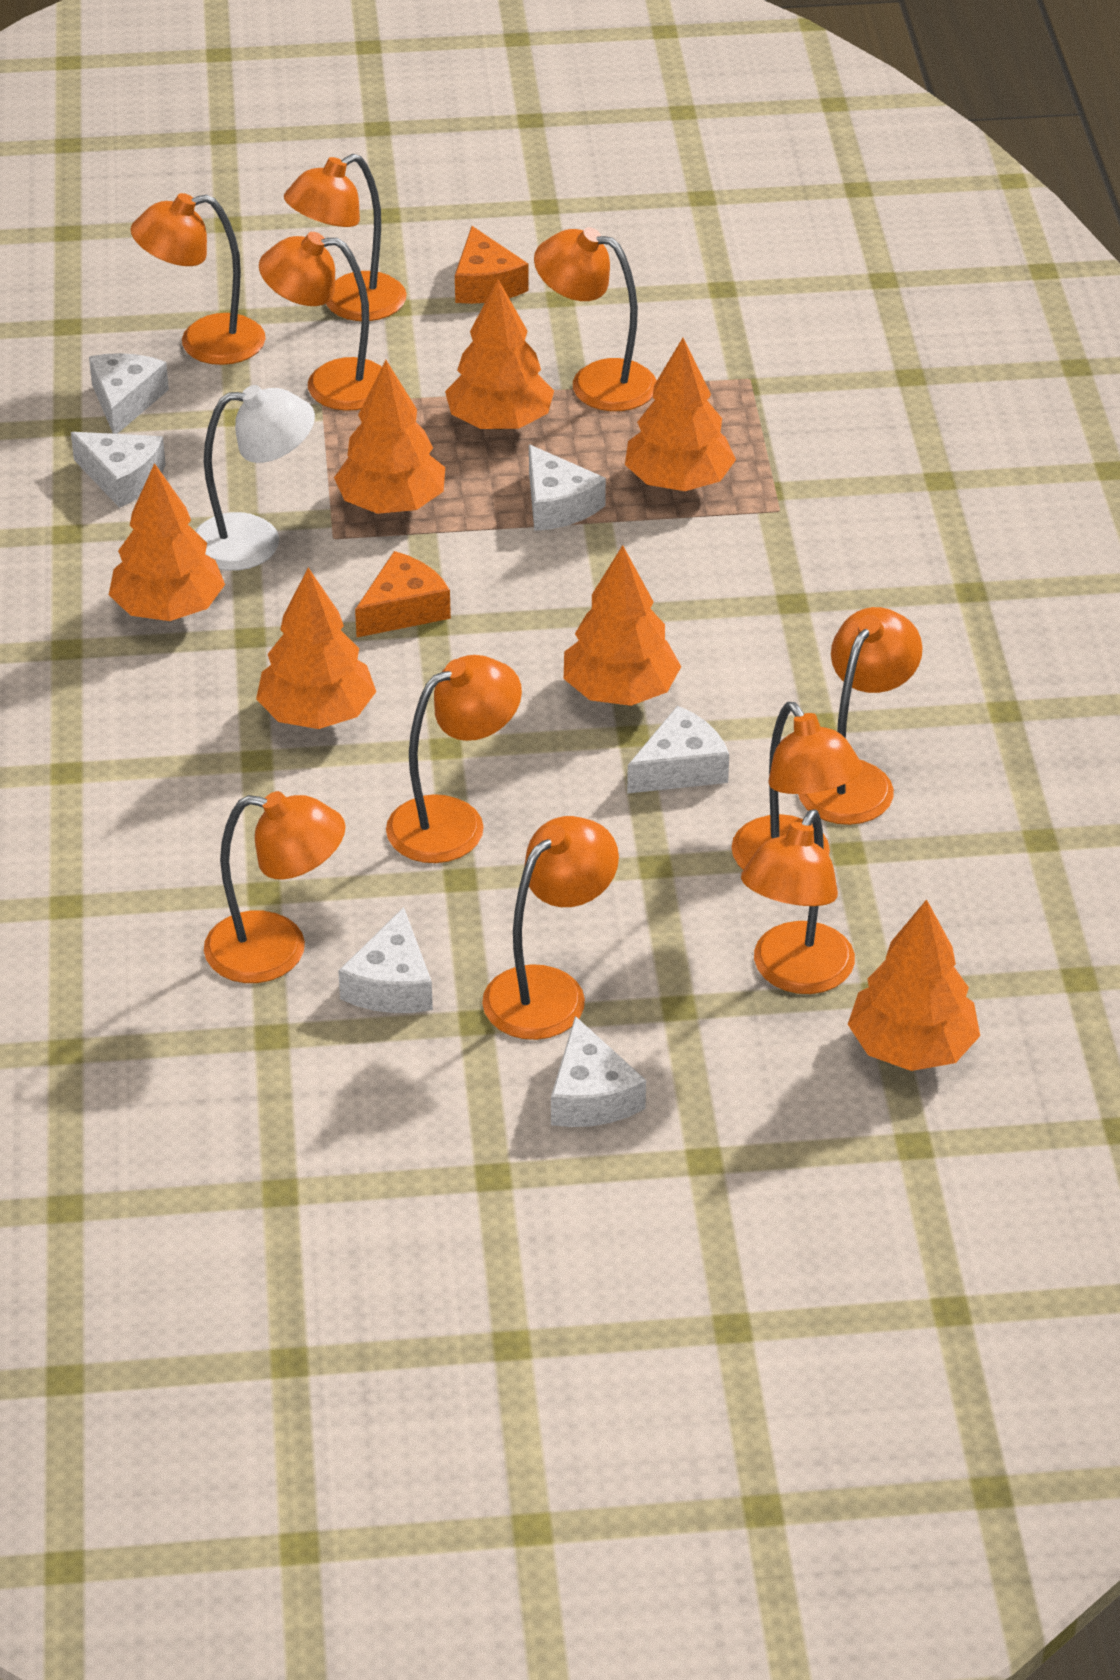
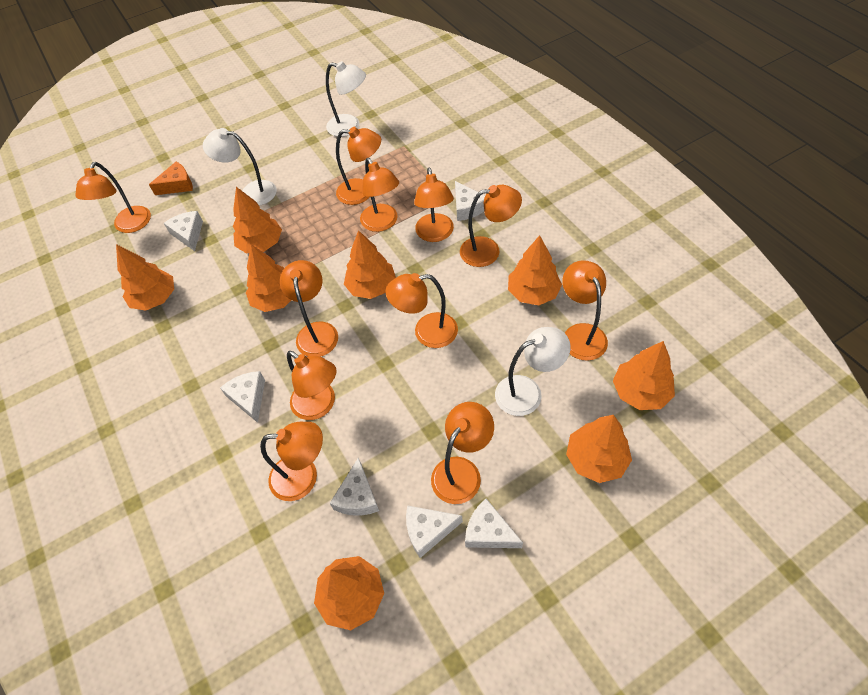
orange cheese: 2 -> 1
orange lamp: 10 -> 11
orange tree: 7 -> 8
white lamp: 1 -> 3

